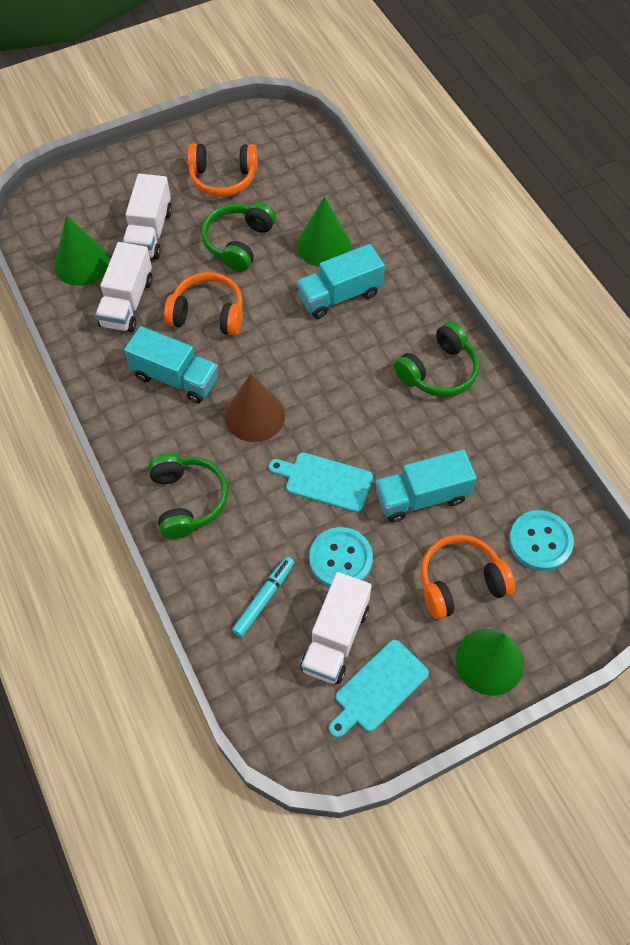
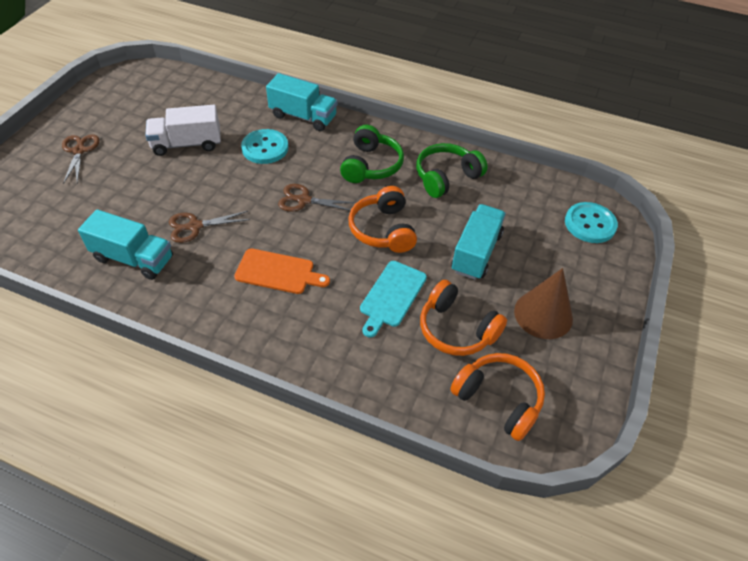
brown scissors: 0 -> 3
green cone: 3 -> 0
green headphones: 3 -> 2
orange cutting board: 0 -> 1
turquoise cutting board: 2 -> 1
turquoise marker: 1 -> 0
white truck: 3 -> 1

